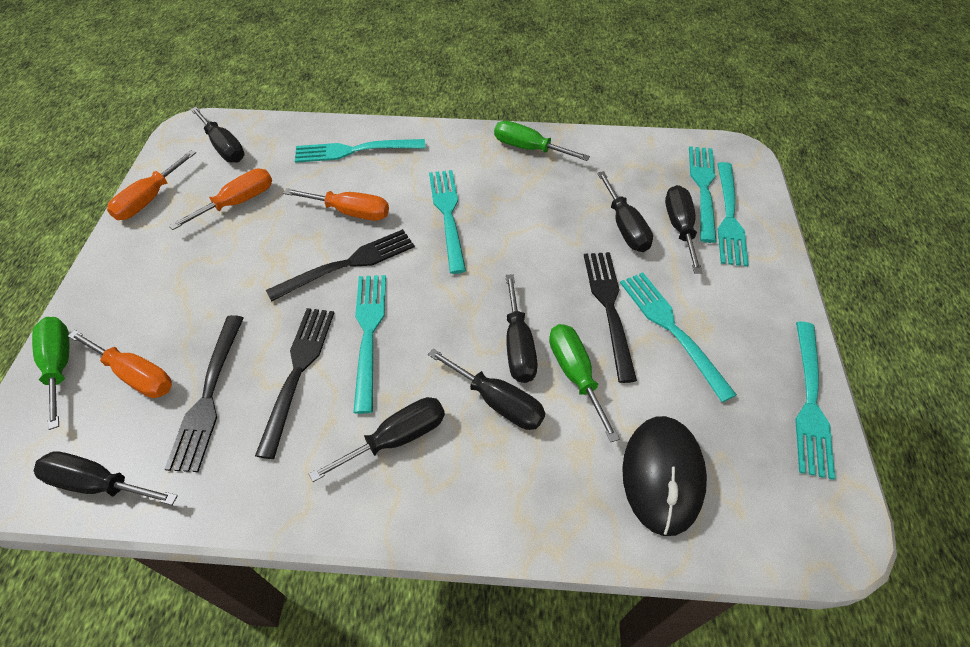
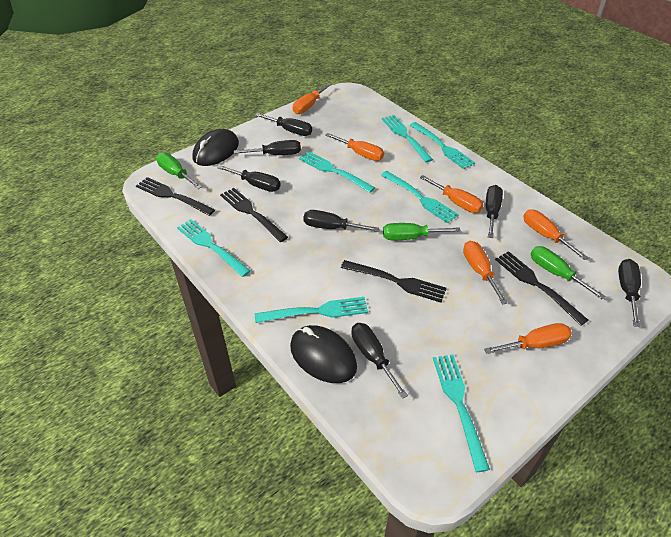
black mouse: 1 -> 2
orange screwdriver: 4 -> 6

